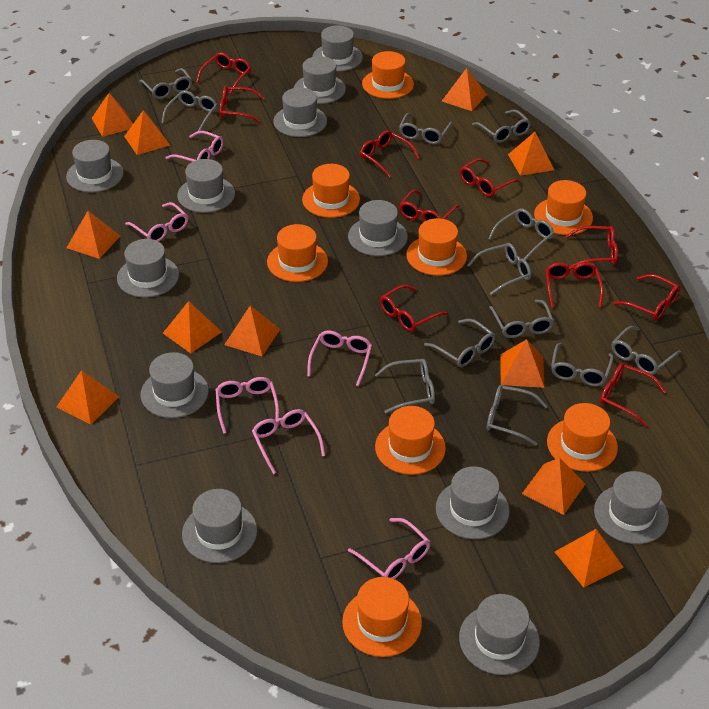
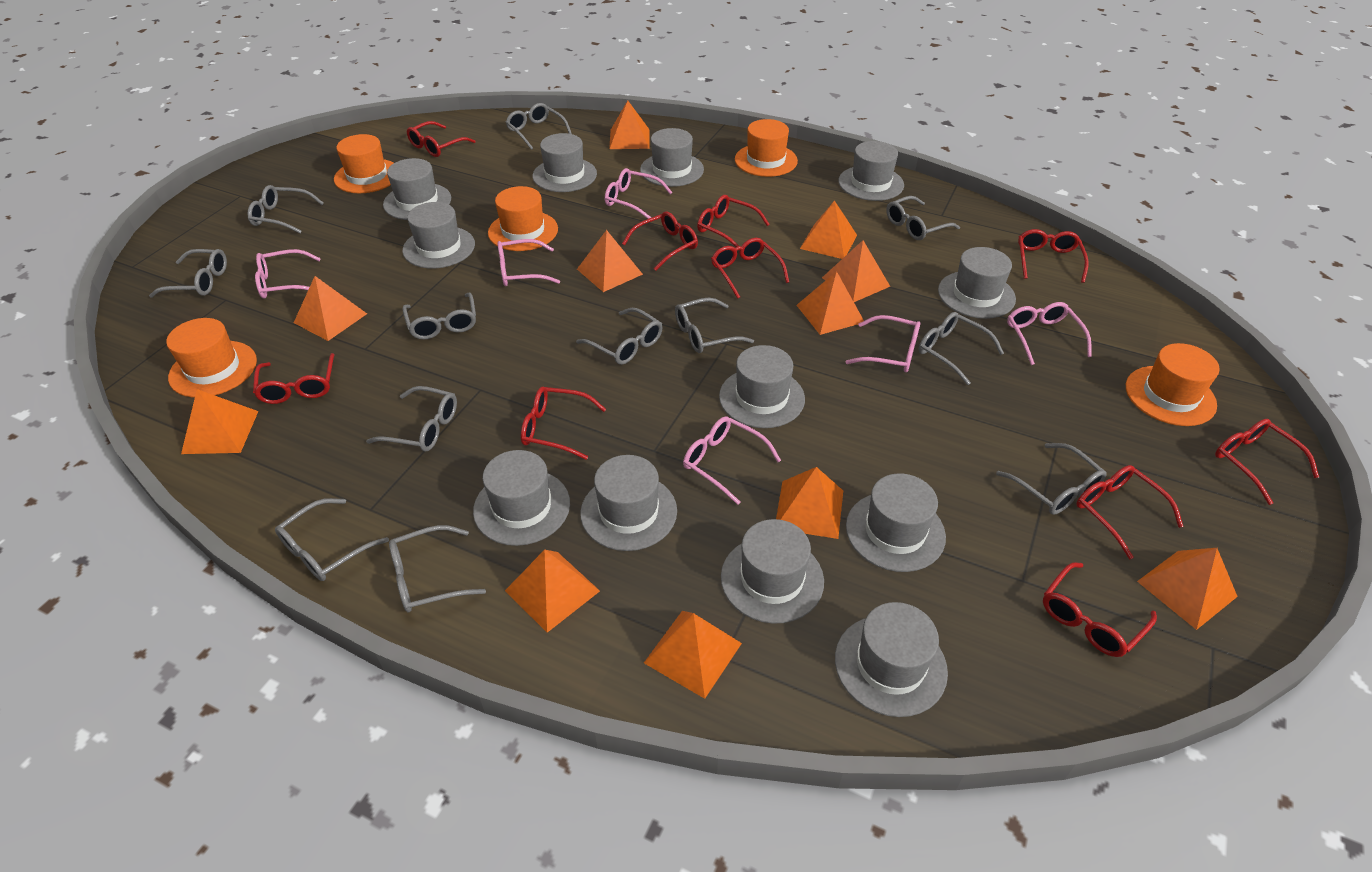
orange hat: 8 -> 5

